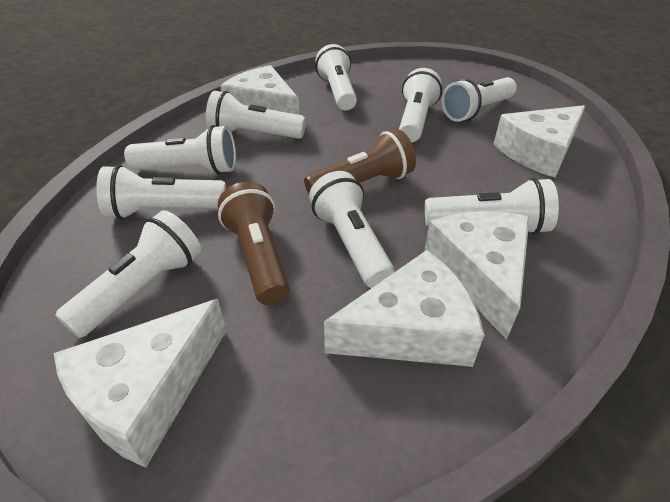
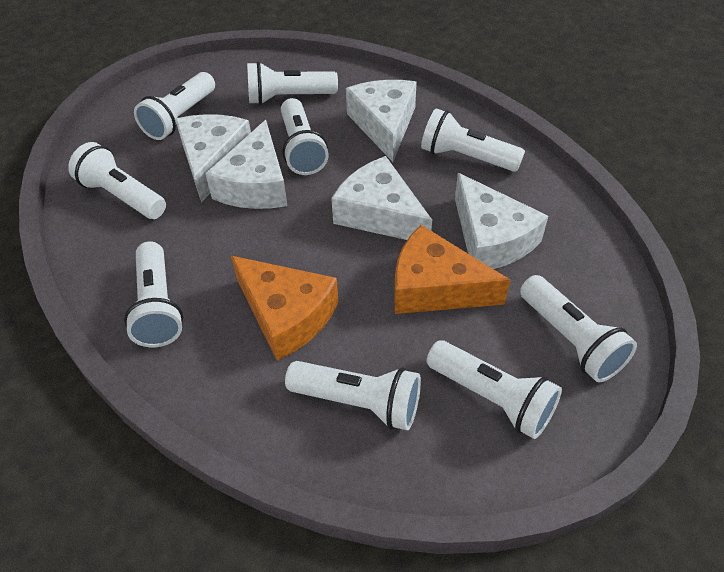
brown flashlight: 2 -> 0
orange cheese: 0 -> 2

